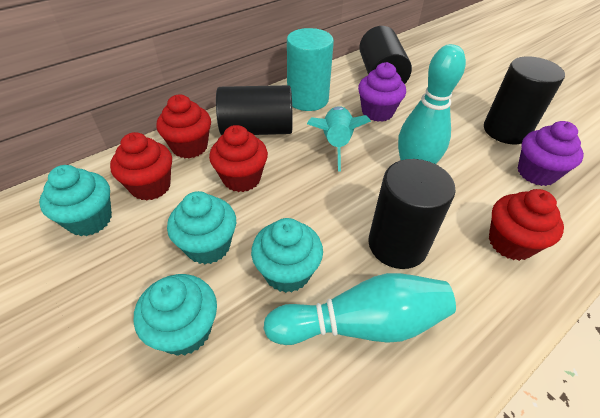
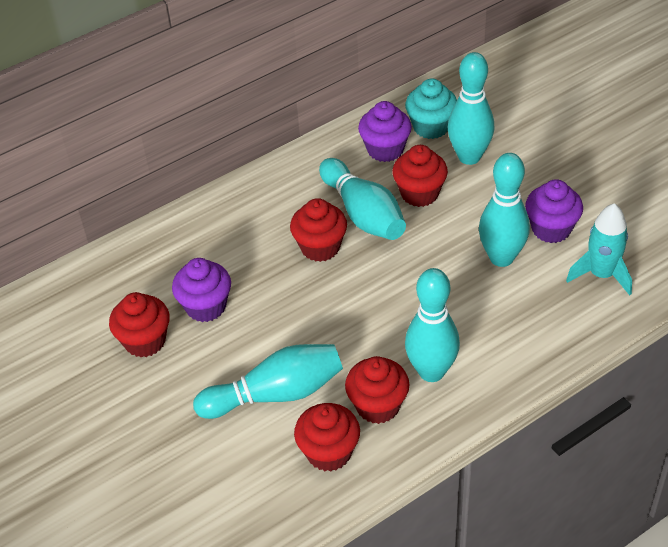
black cylinder: 4 -> 0
purple cupcake: 2 -> 3
red cupcake: 4 -> 5
turquoise bowling pin: 2 -> 5
turquoise cupcake: 4 -> 1
turquoise cylinder: 1 -> 0

